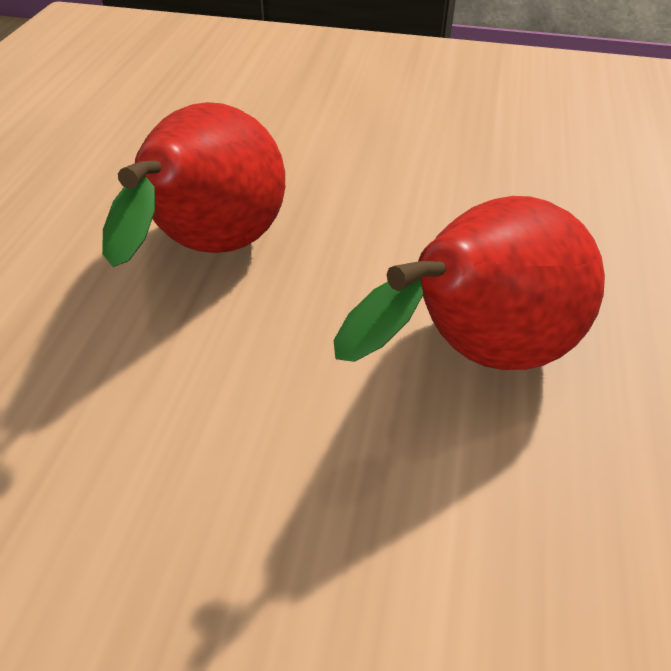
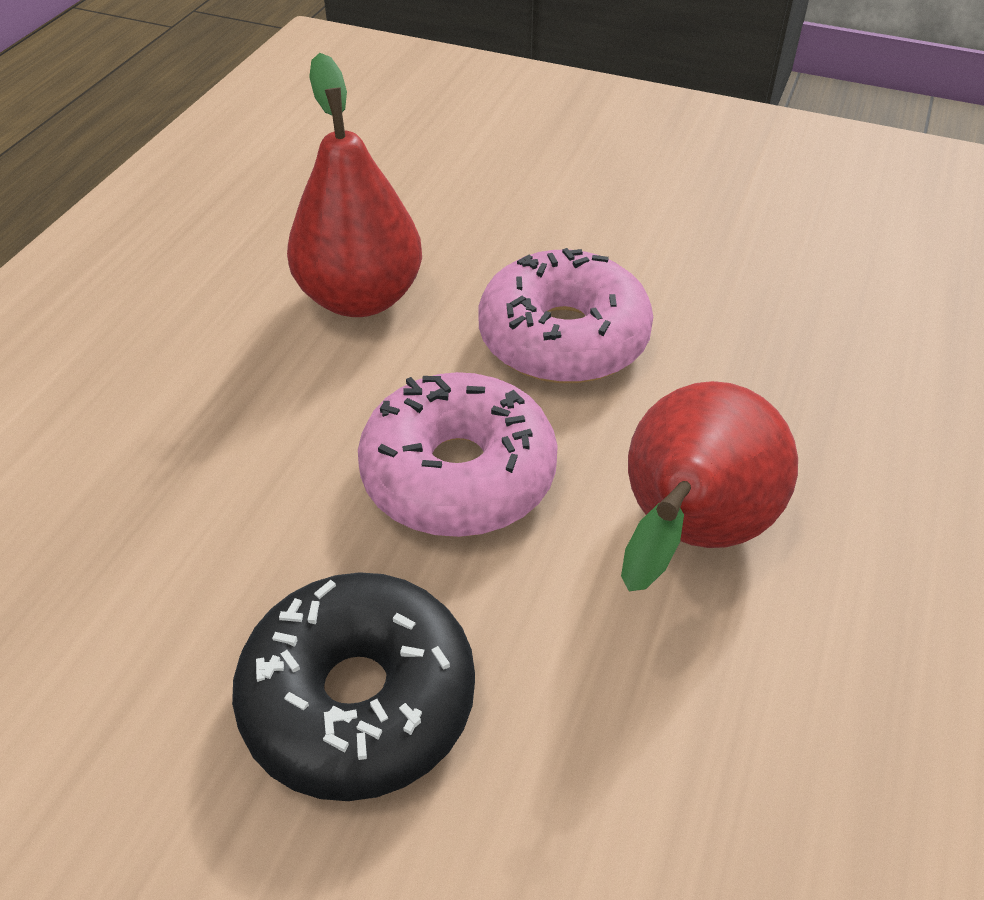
black donut: 0 -> 1
pink donut: 0 -> 2

